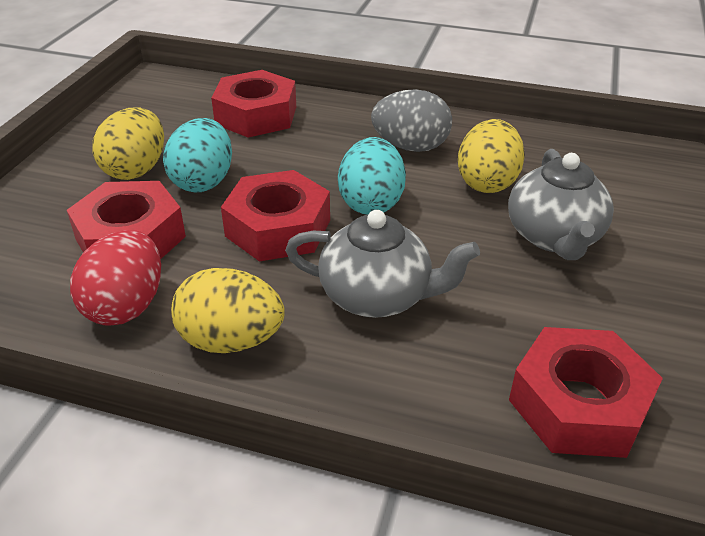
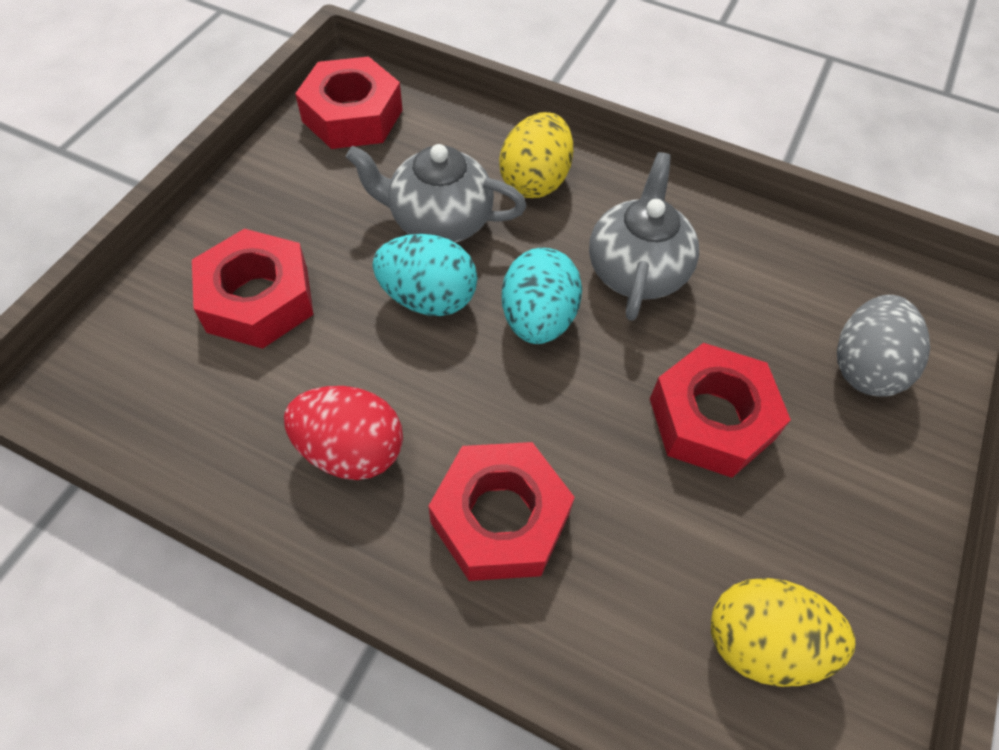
yellow egg: 3 -> 2

